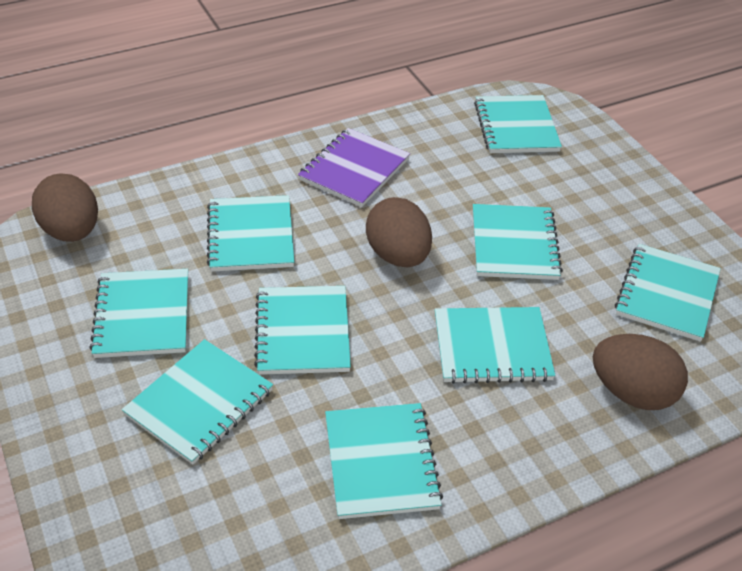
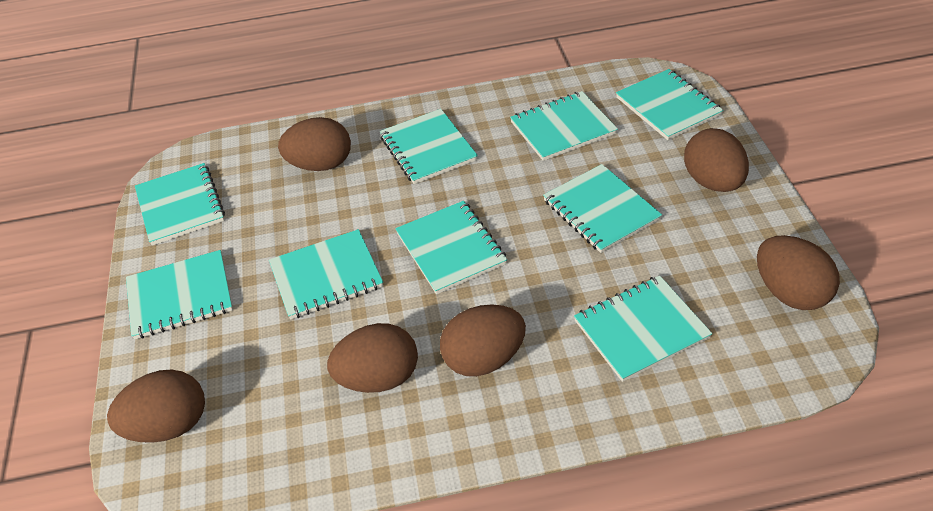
brown egg: 3 -> 6
purple notebook: 1 -> 0

